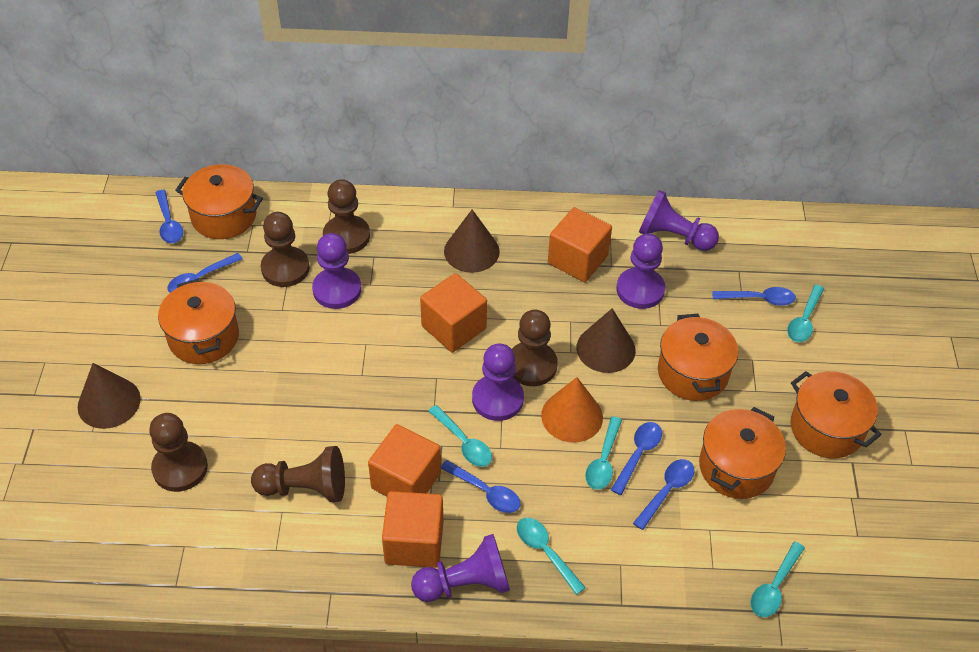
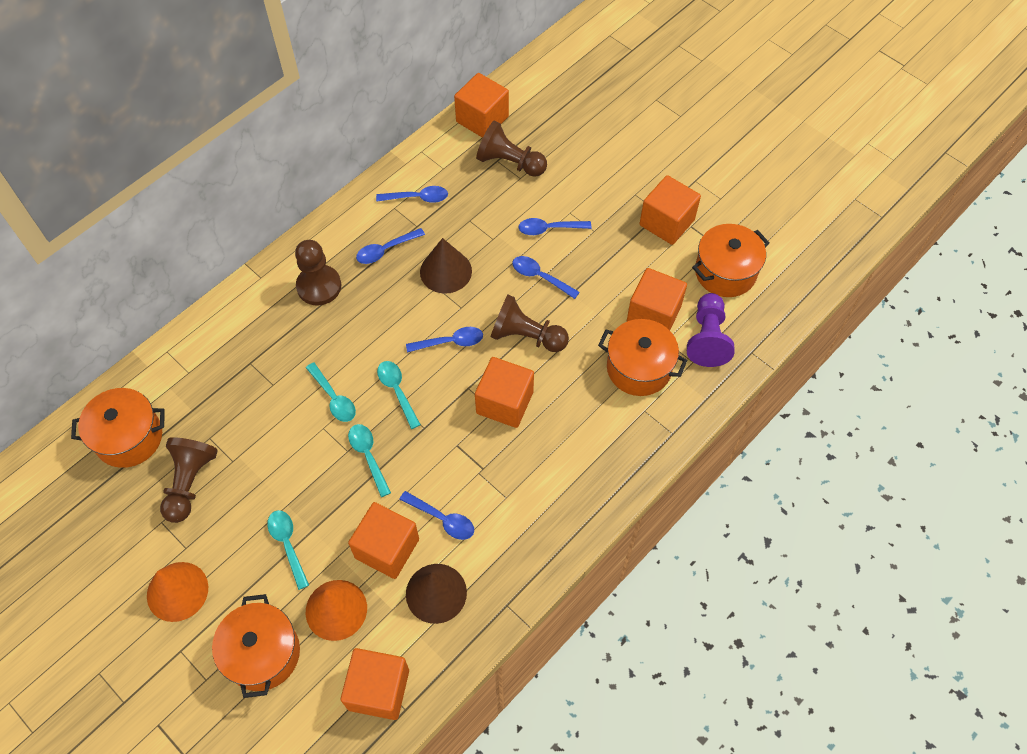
brown cone: 3 -> 2
brown pawn: 5 -> 4
orange cone: 1 -> 2
orange cube: 4 -> 6
orange pot: 5 -> 4
purple pawn: 5 -> 1
turquoise spoon: 5 -> 4

